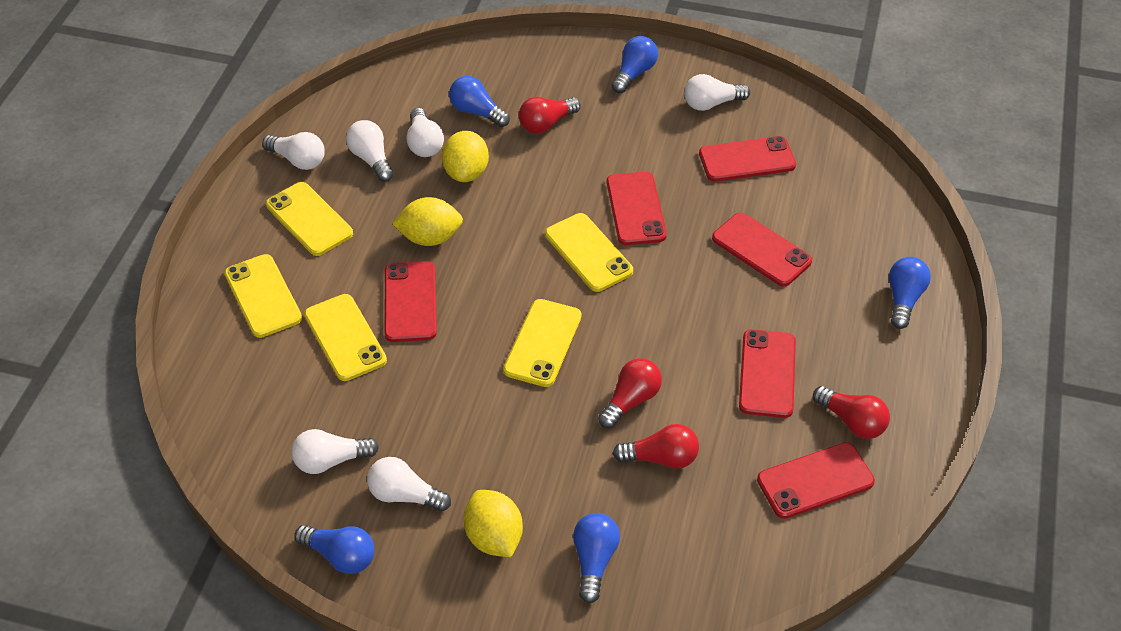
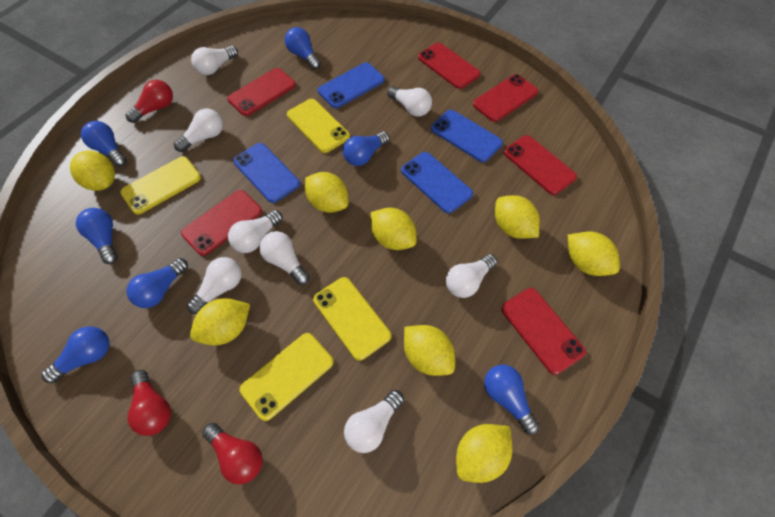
blue light bulb: 5 -> 7
blue phone: 0 -> 4
red light bulb: 4 -> 3
white light bulb: 6 -> 8
yellow lemon: 3 -> 8
yellow phone: 5 -> 4

